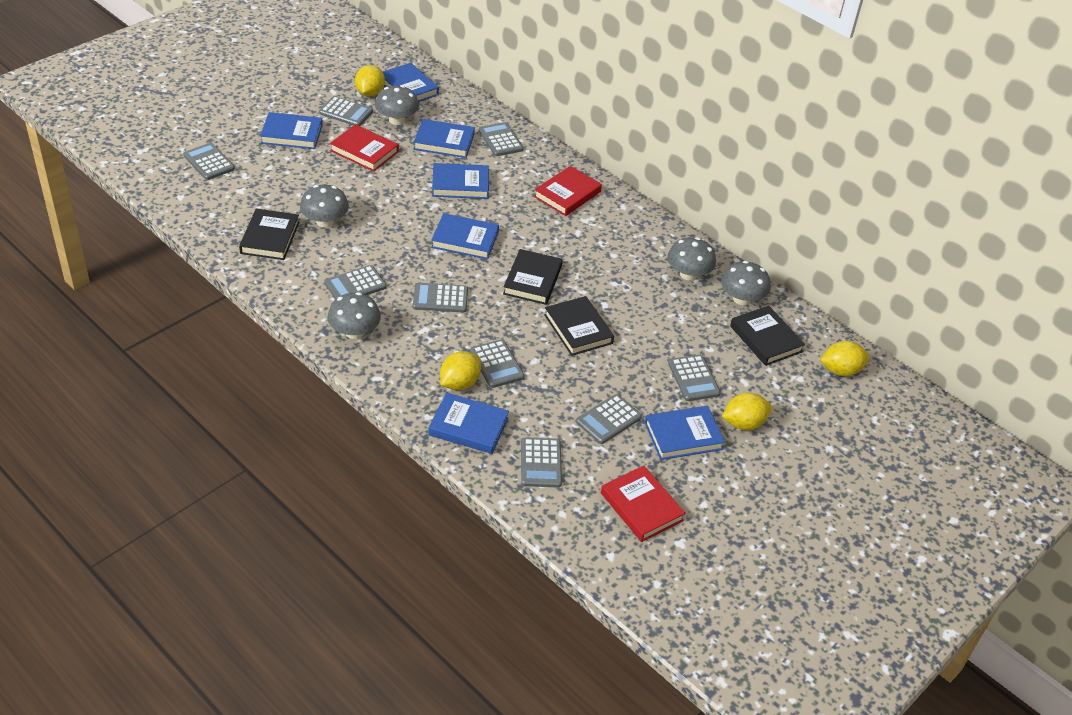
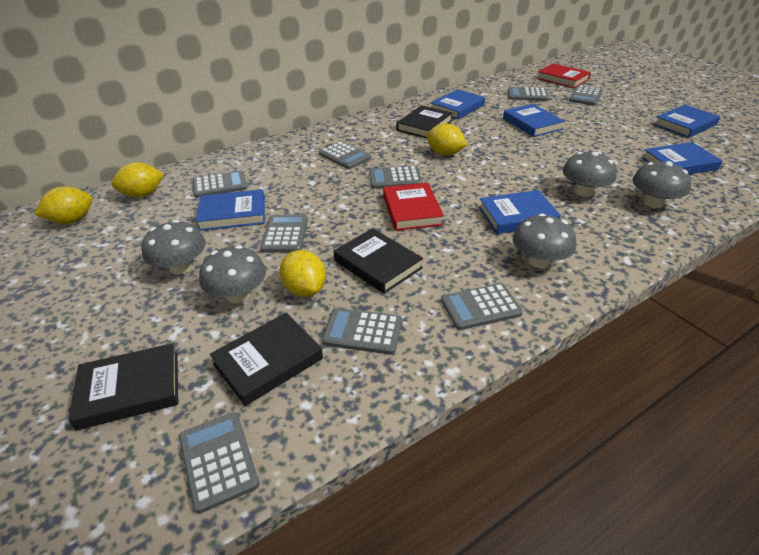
blue book: 7 -> 6
red book: 3 -> 2

